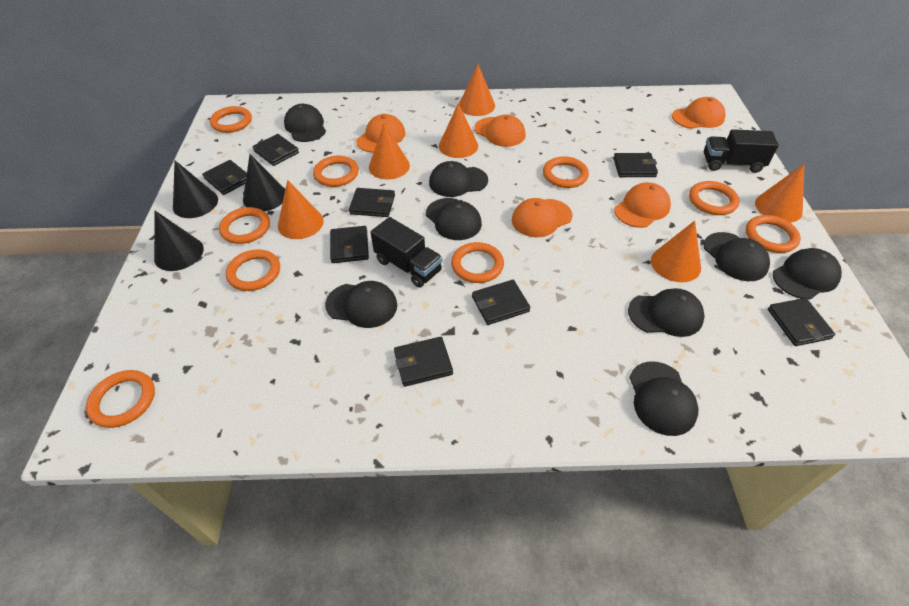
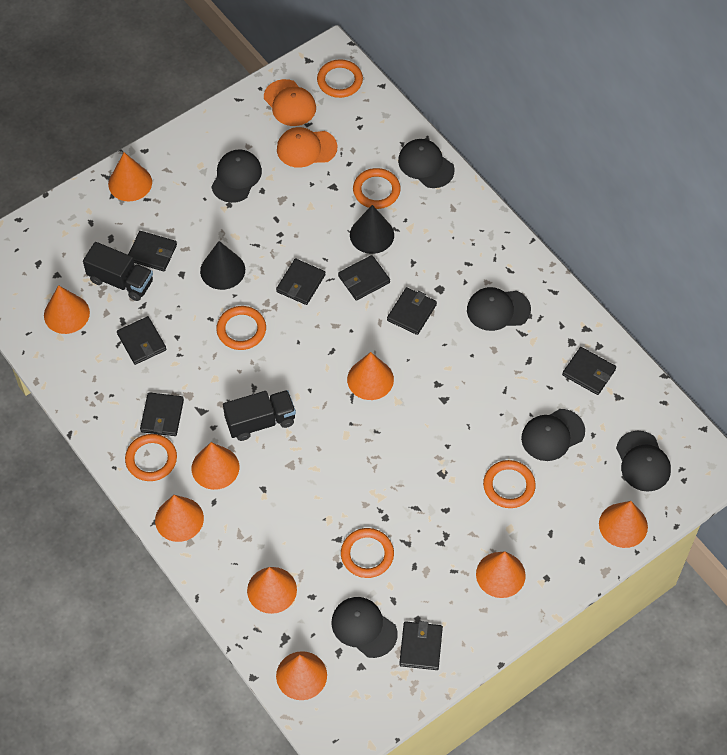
black cap: 8 -> 6
black cone: 3 -> 2
orange cap: 5 -> 2
orange cone: 6 -> 9
orange ring: 9 -> 6

